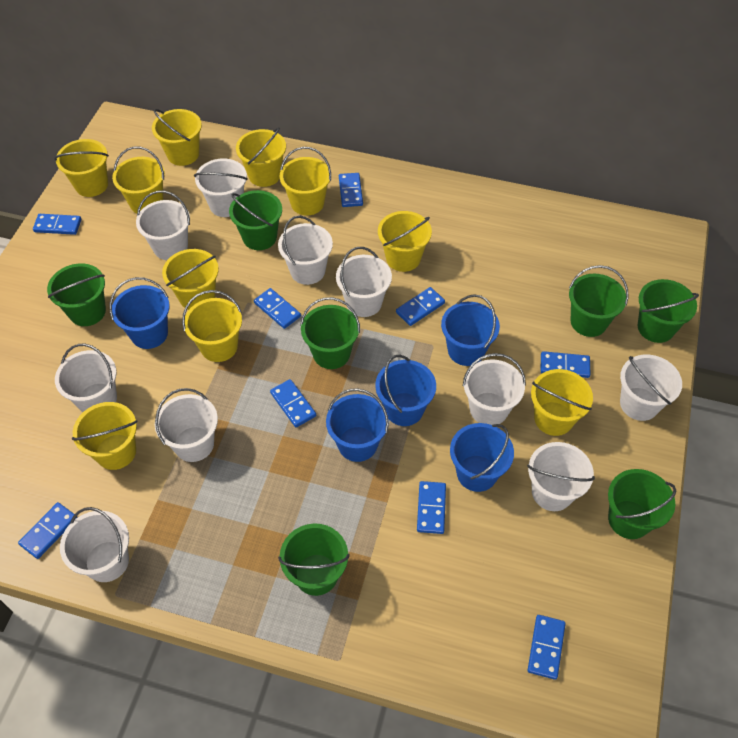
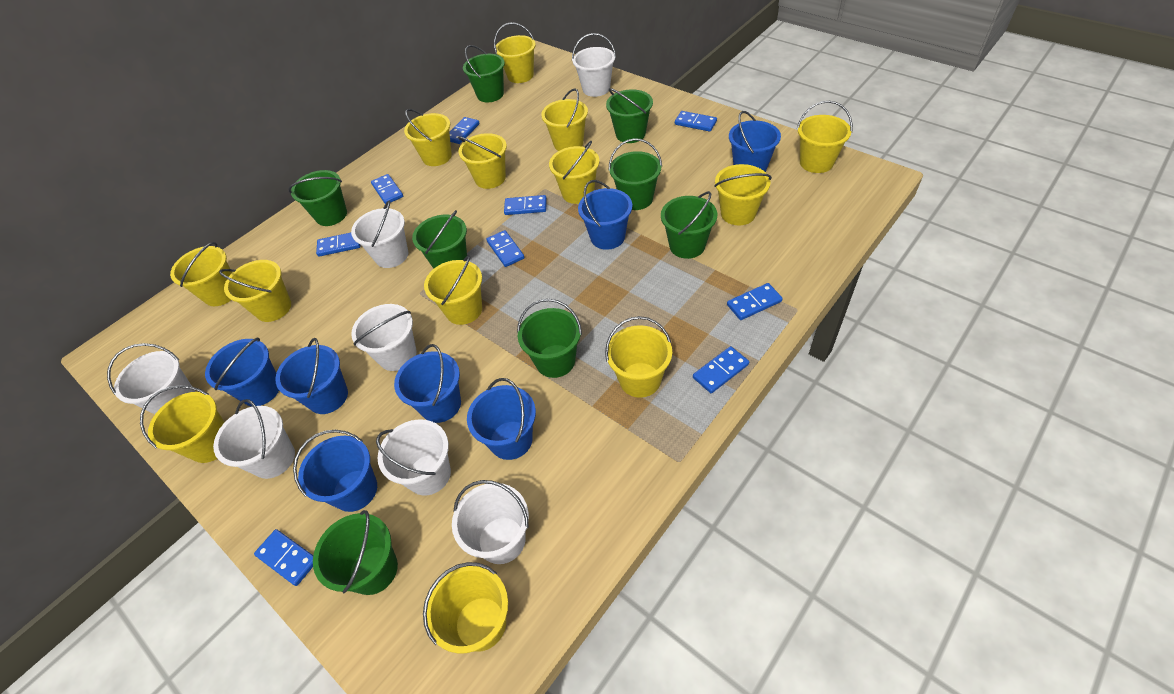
blue bucket: 5 -> 7
green bucket: 7 -> 8
white bucket: 10 -> 7
yellow bucket: 10 -> 13

